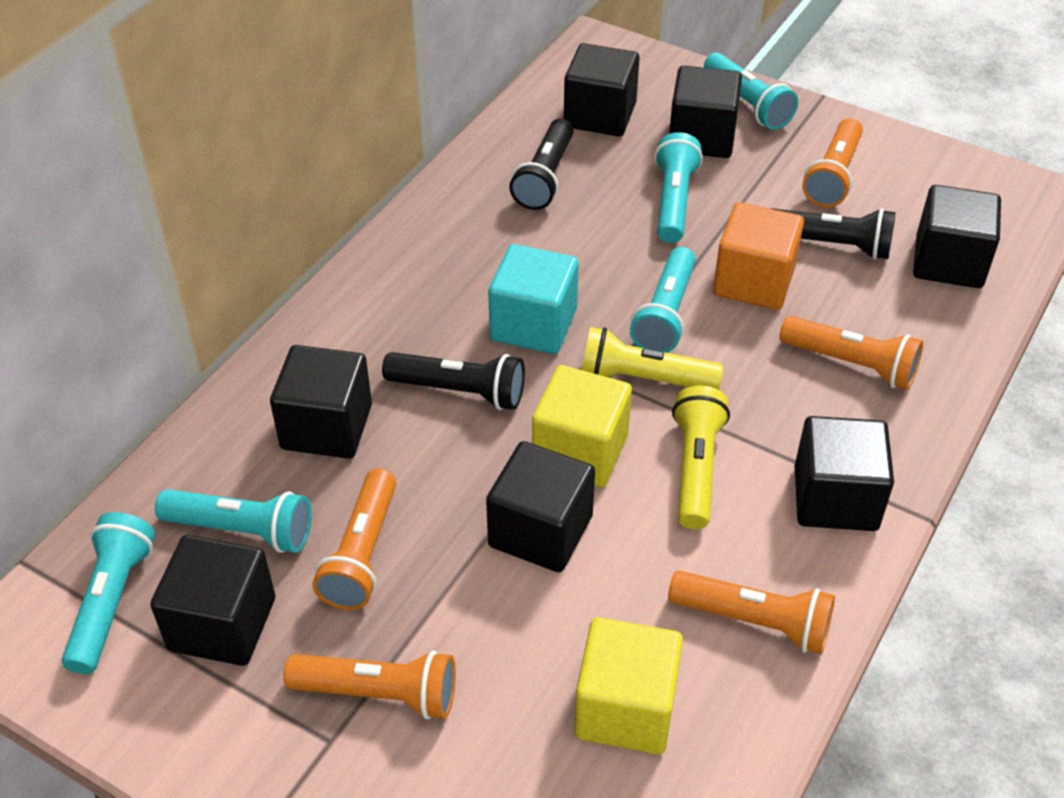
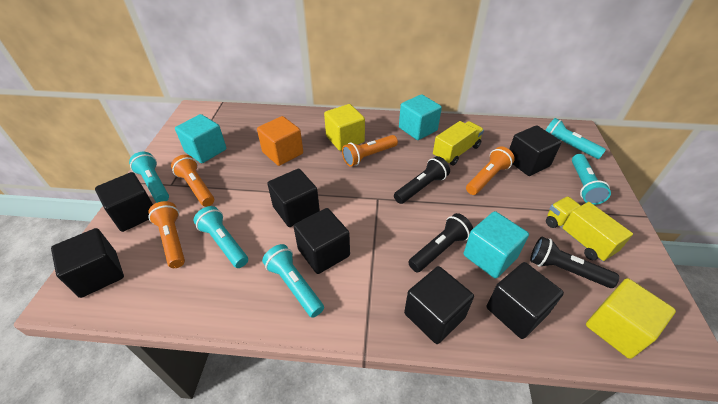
orange flashlight: 5 -> 4
turquoise cube: 1 -> 3
yellow flashlight: 2 -> 0
yellow truck: 0 -> 2

